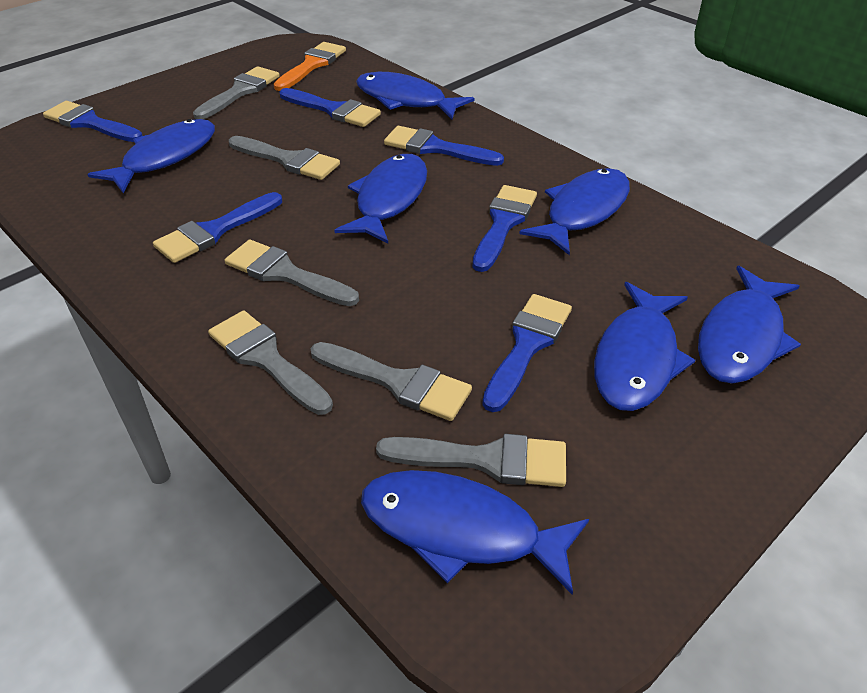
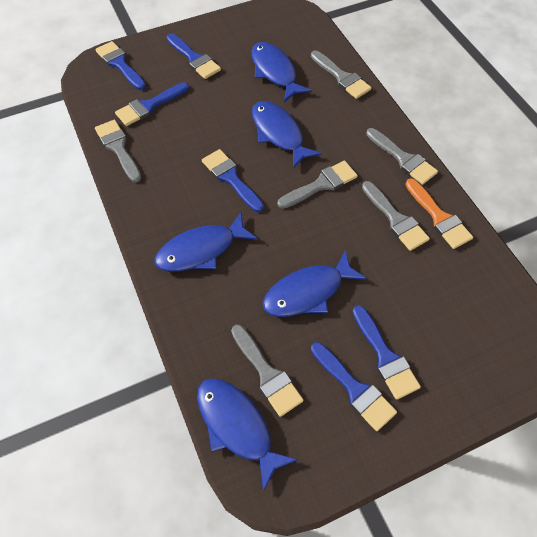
blue fish: 7 -> 5

